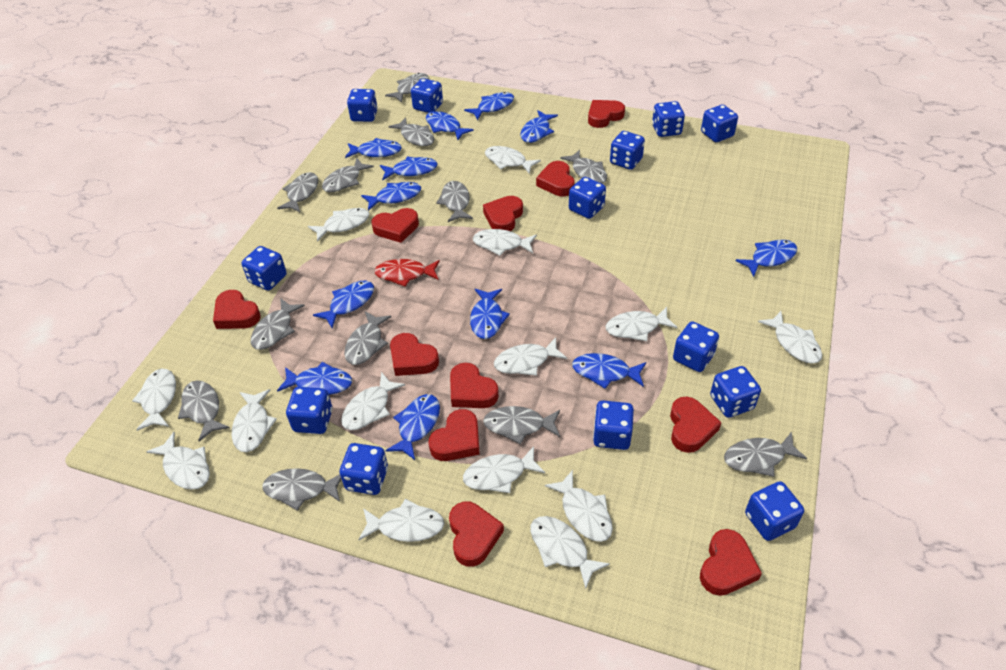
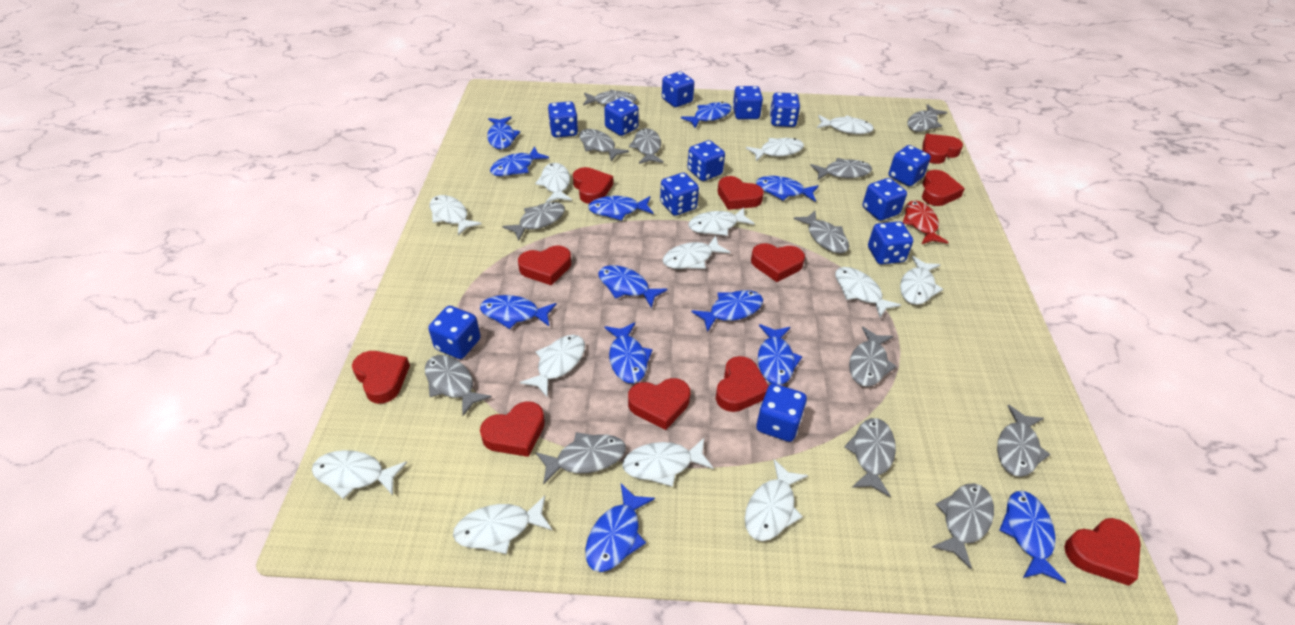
blue dice: 13 -> 12
grey fish: 12 -> 13
white fish: 14 -> 13

